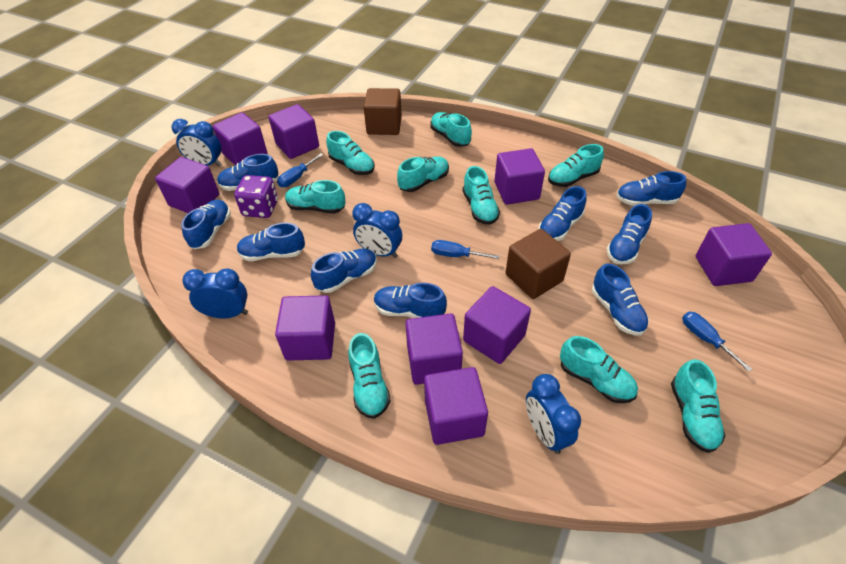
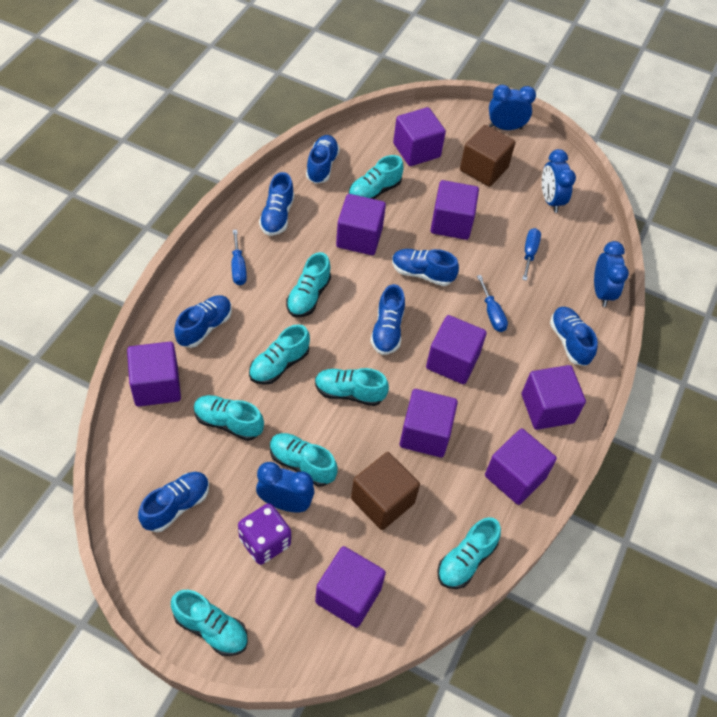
blue shoe: 9 -> 7
turquoise shoe: 9 -> 8

